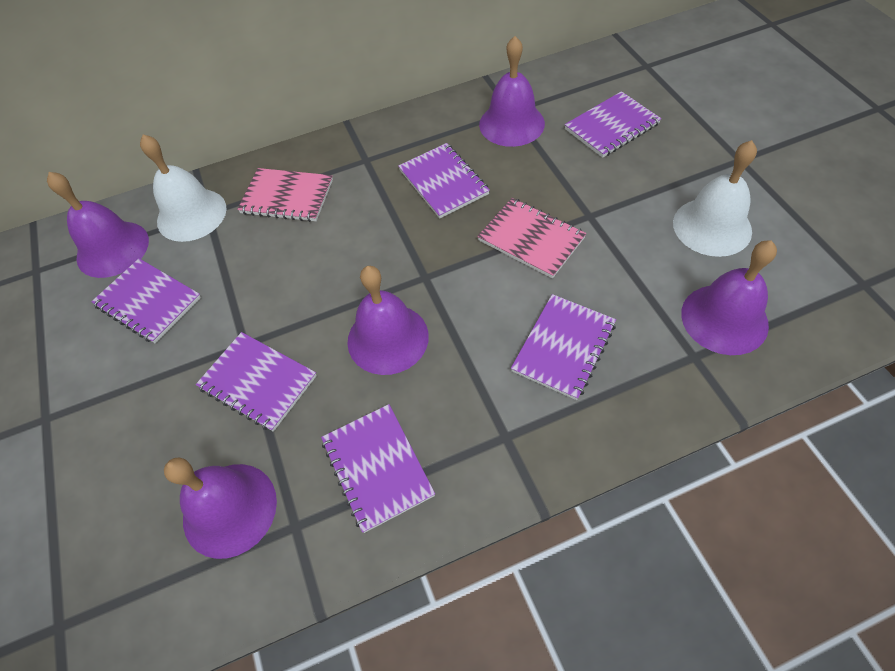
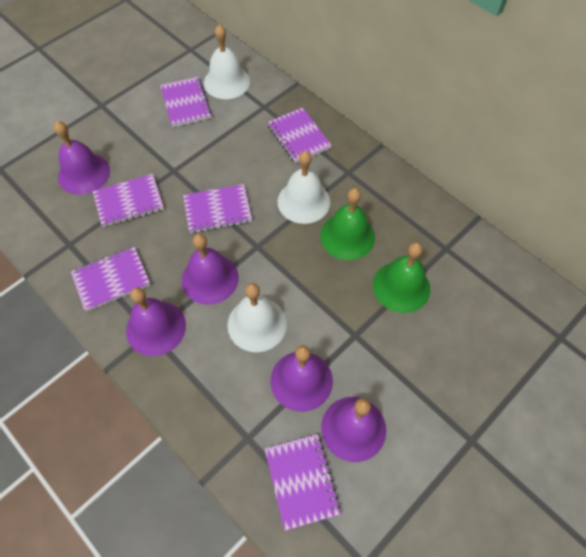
green bell: 0 -> 2
pink notebook: 2 -> 0
white bell: 2 -> 3

